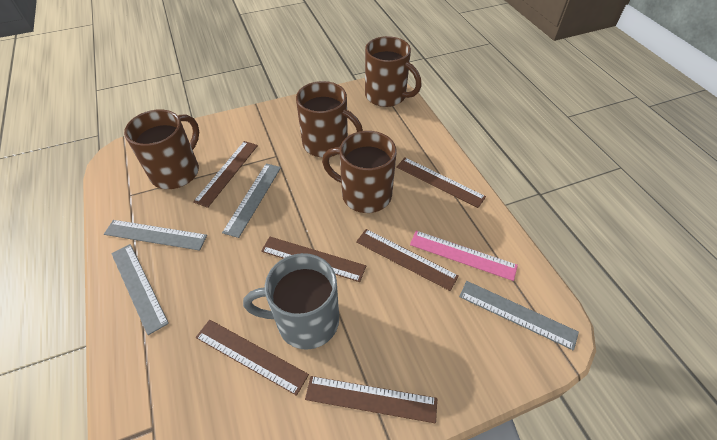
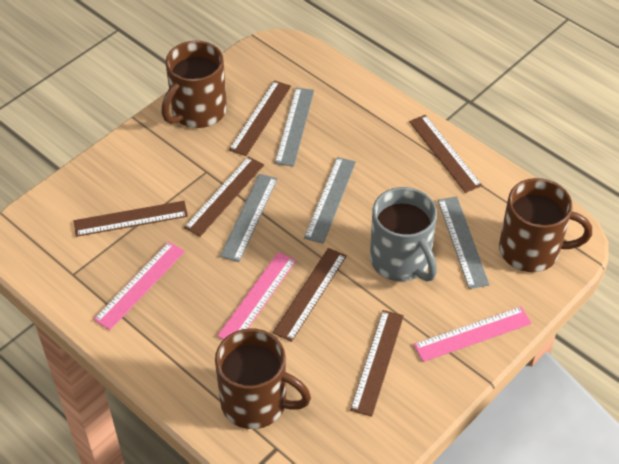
brown mug: 4 -> 3
pink ruler: 1 -> 3

